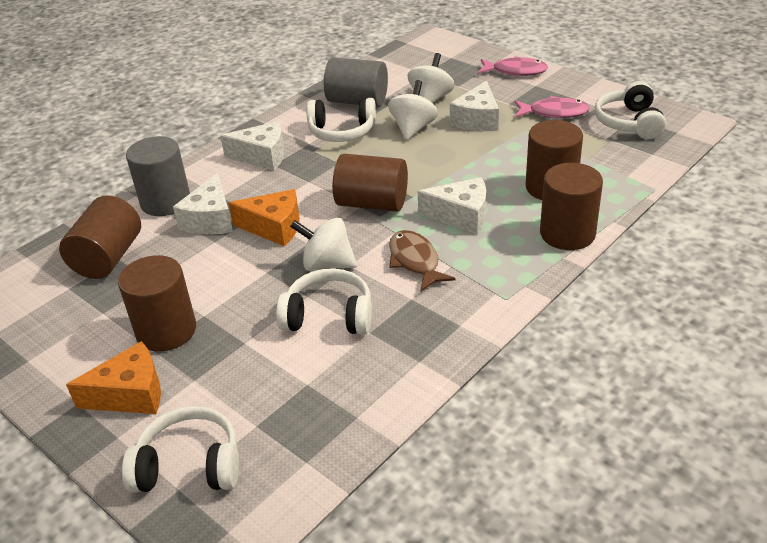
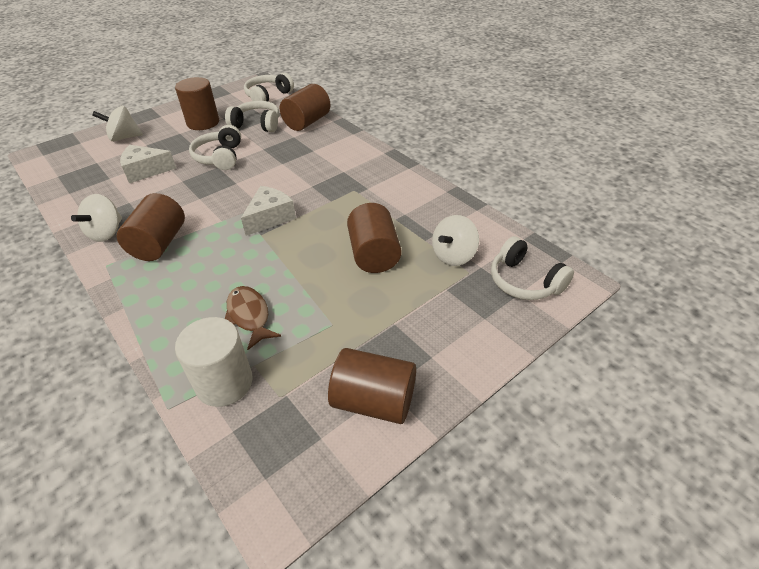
grey cylinder: 2 -> 0
orange cheese: 2 -> 0
pink fish: 2 -> 0
white cheese: 4 -> 2
white cylinder: 0 -> 1

